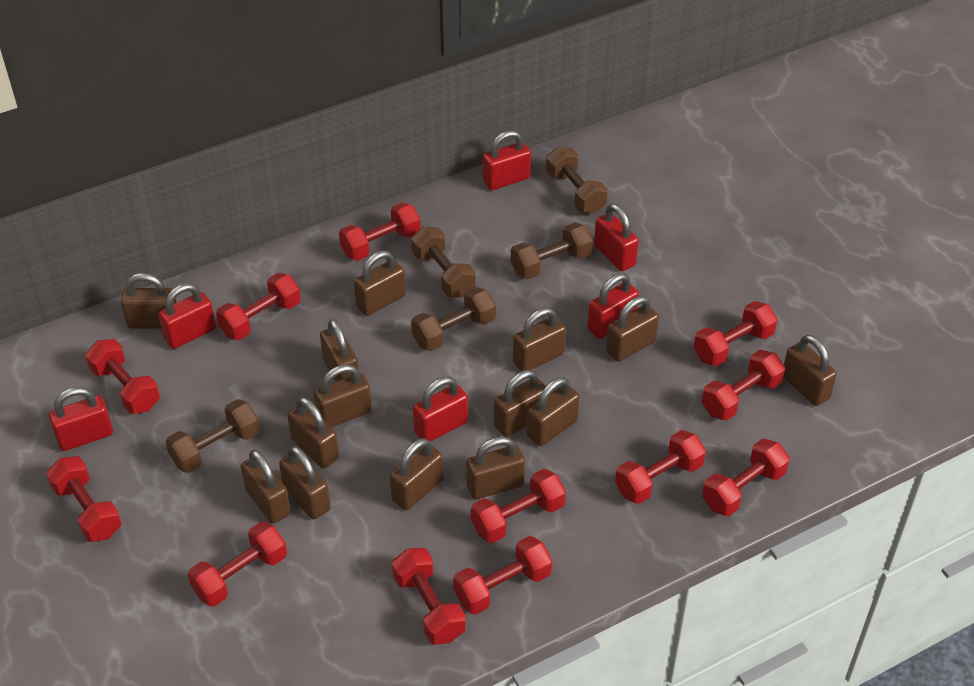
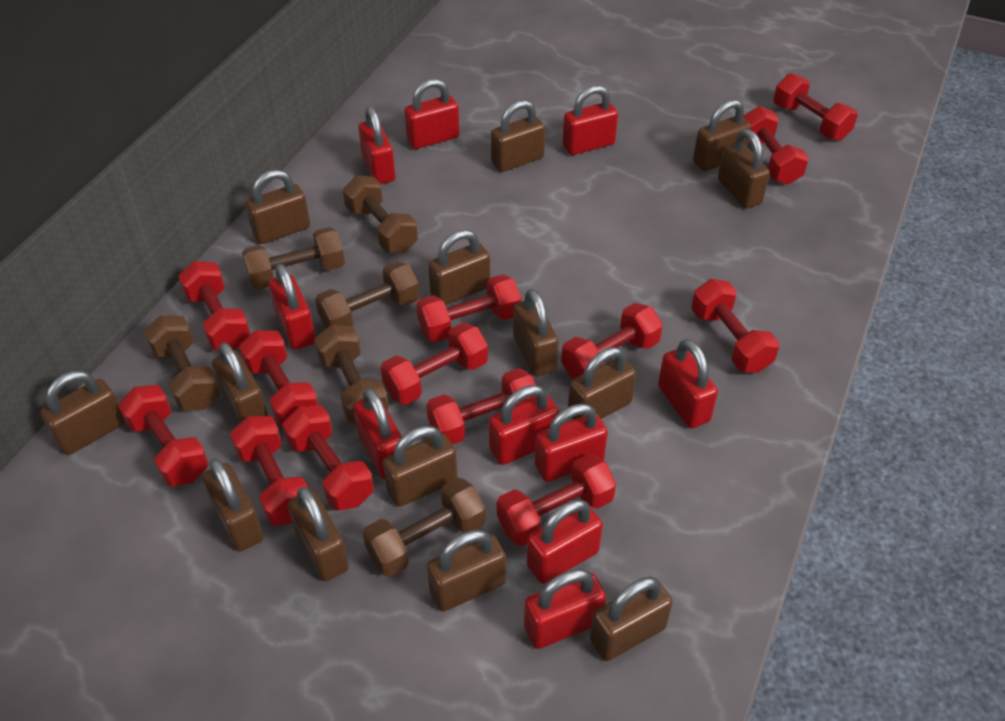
brown dumbbell: 5 -> 6
red dumbbell: 12 -> 13
red padlock: 6 -> 10

